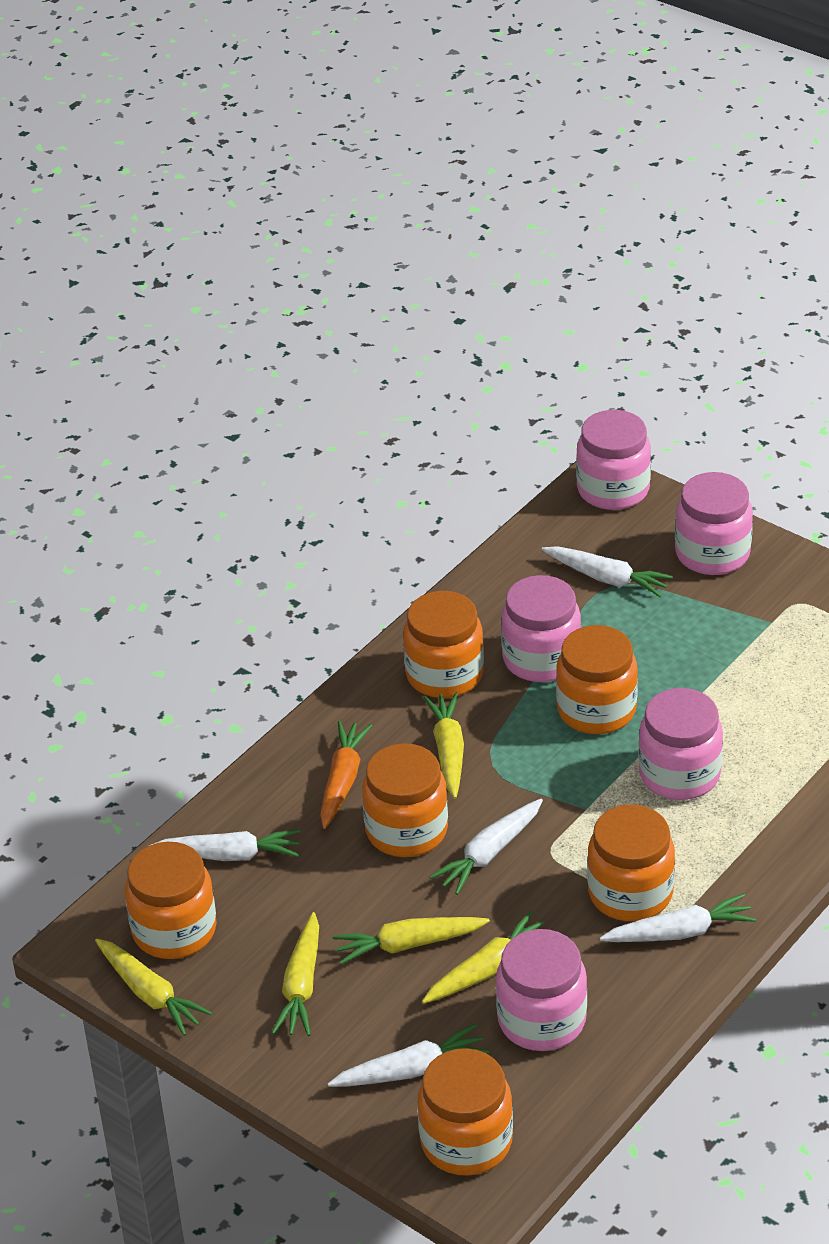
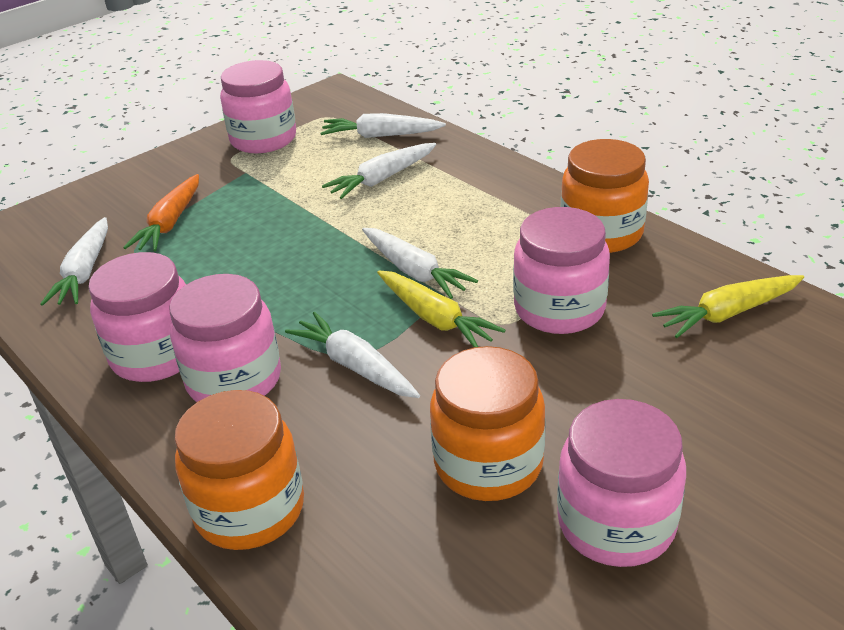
orange jar: 6 -> 3
yellow carrot: 5 -> 2

